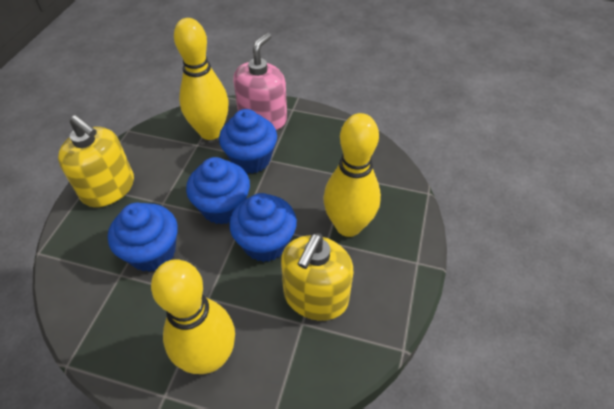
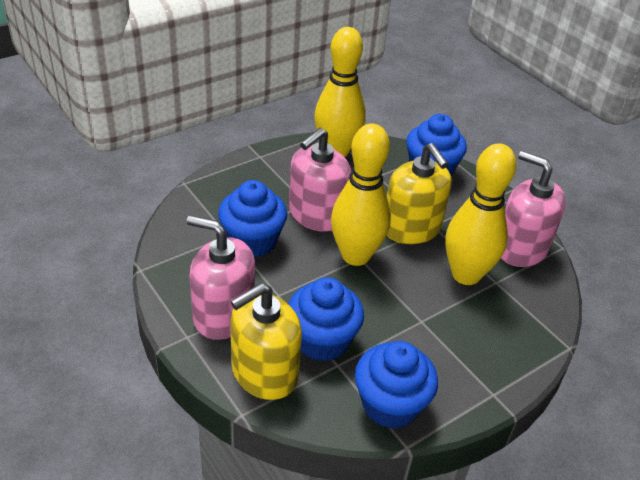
pink soap dispenser: 1 -> 3

